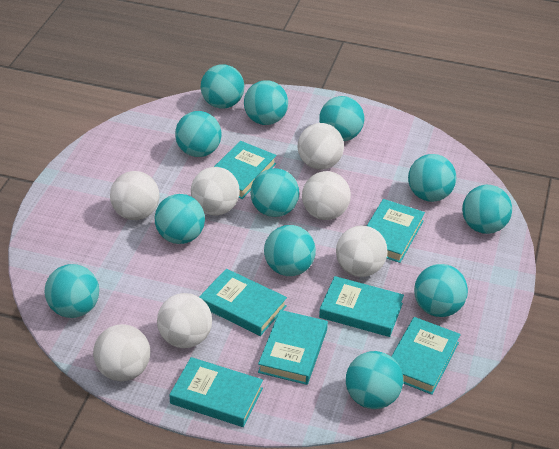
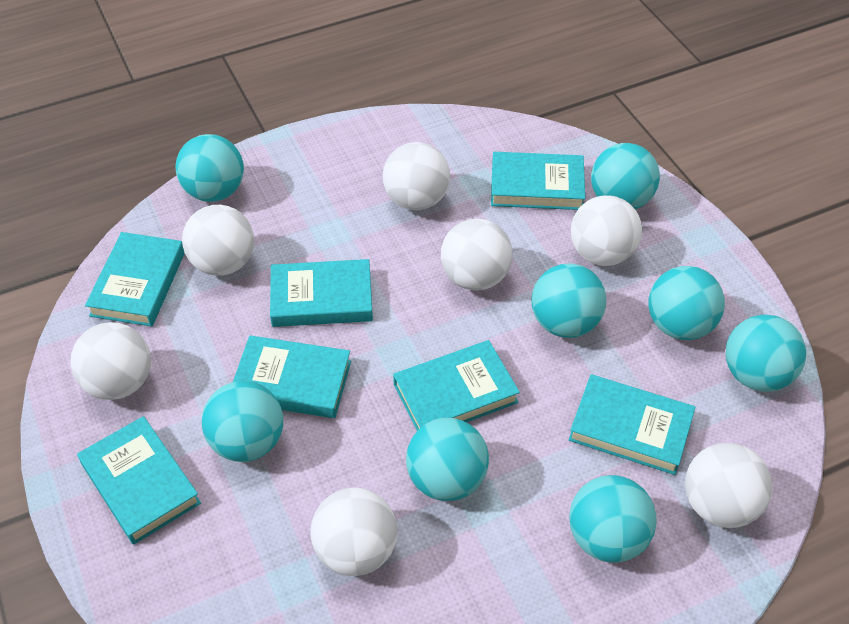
turquoise ball: 12 -> 8

